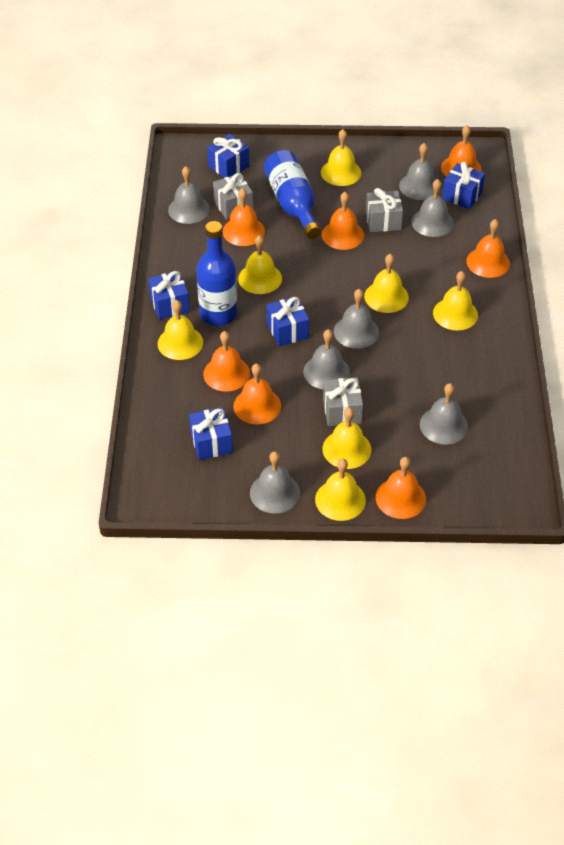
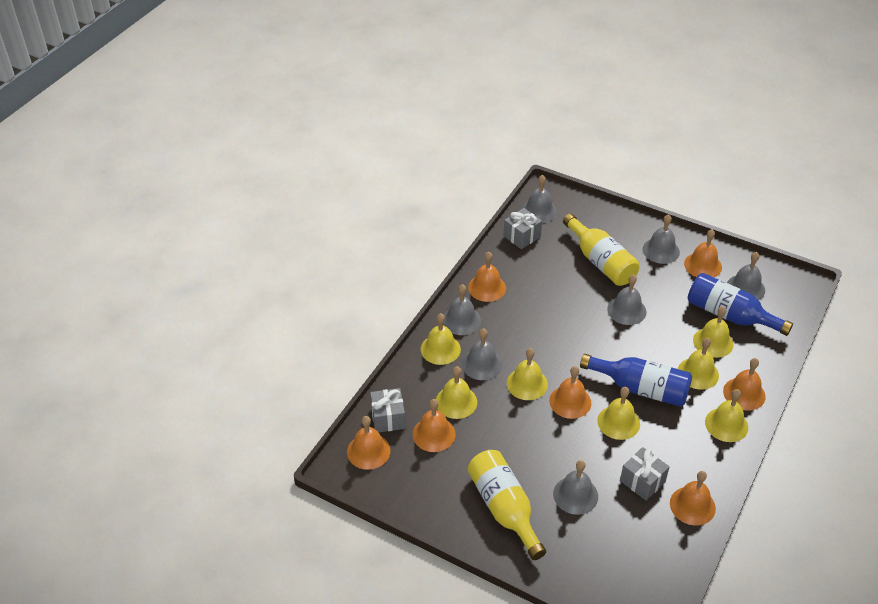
blue gift: 5 -> 0
yellow bottle: 0 -> 2

